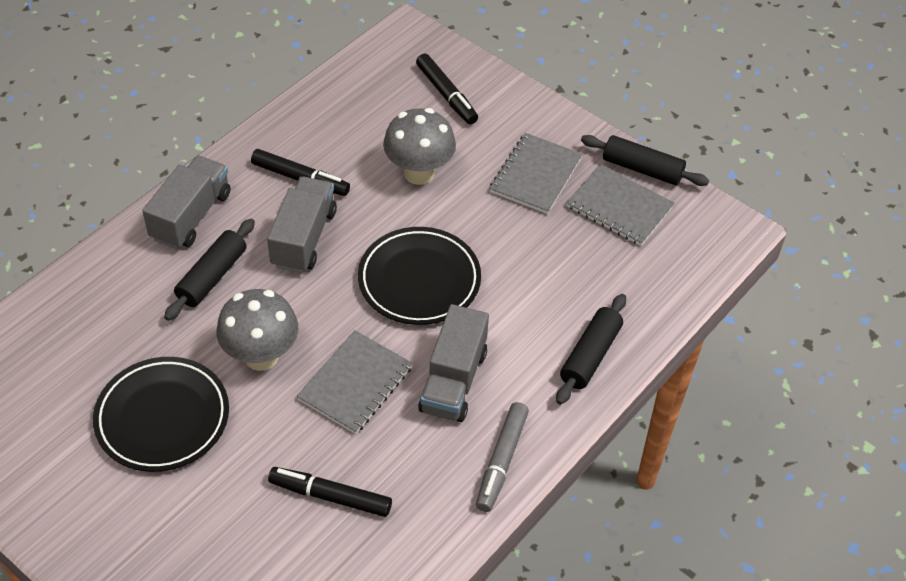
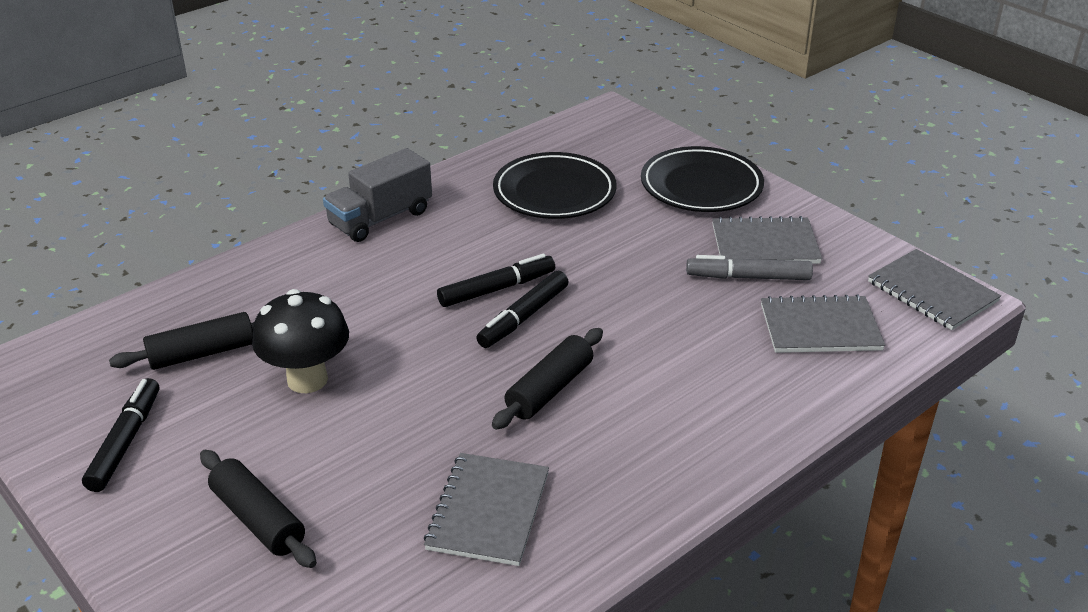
black mushroom: 0 -> 1
grey mushroom: 2 -> 0
grey notebook: 3 -> 4
grey truck: 3 -> 1

